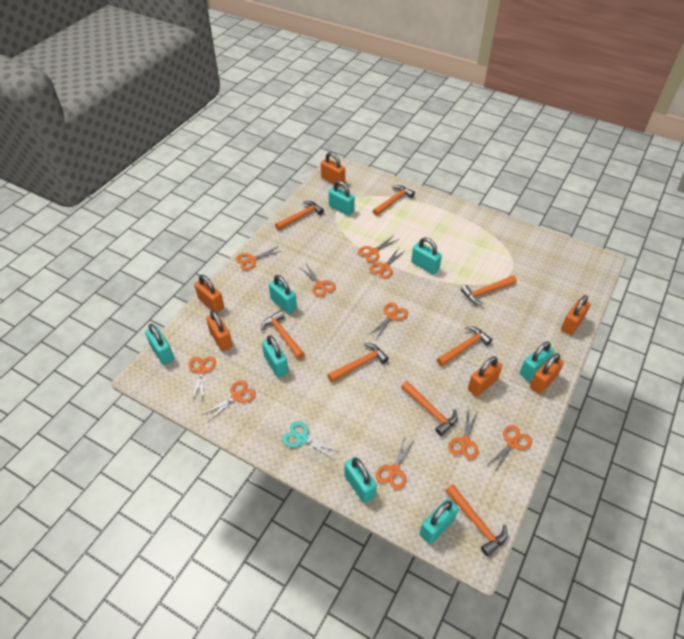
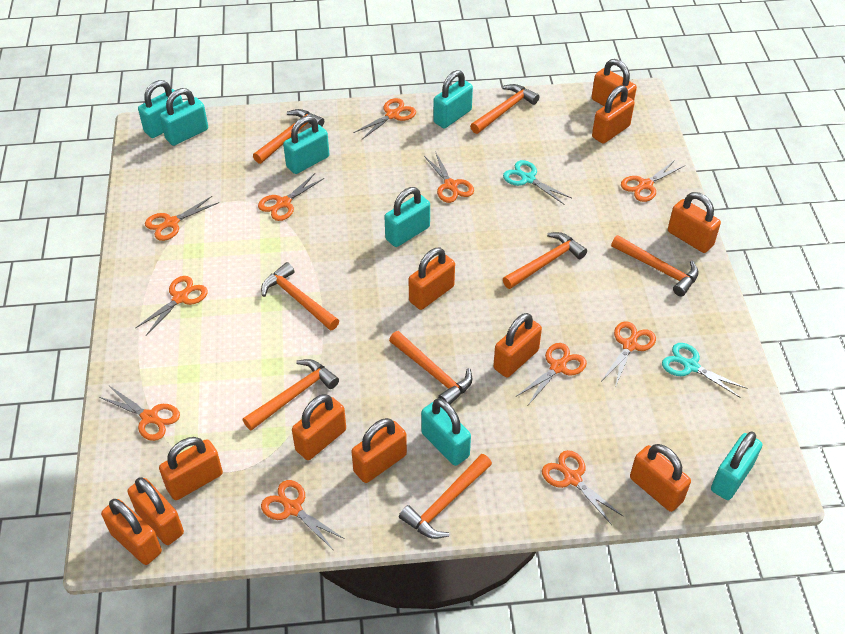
orange padlock: 6 -> 11
orange scissors: 10 -> 11
turquoise padlock: 8 -> 7
turquoise scissors: 1 -> 2

